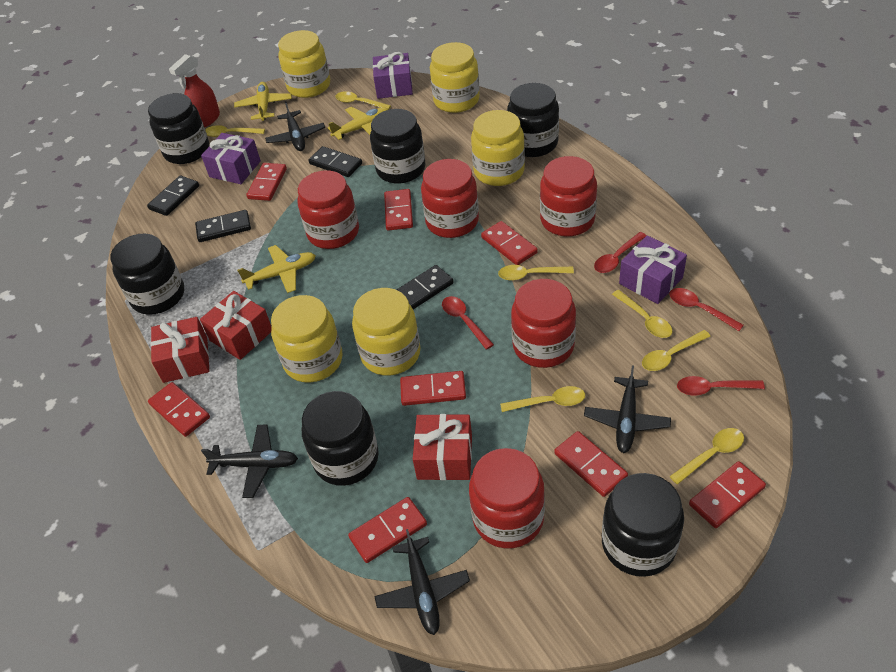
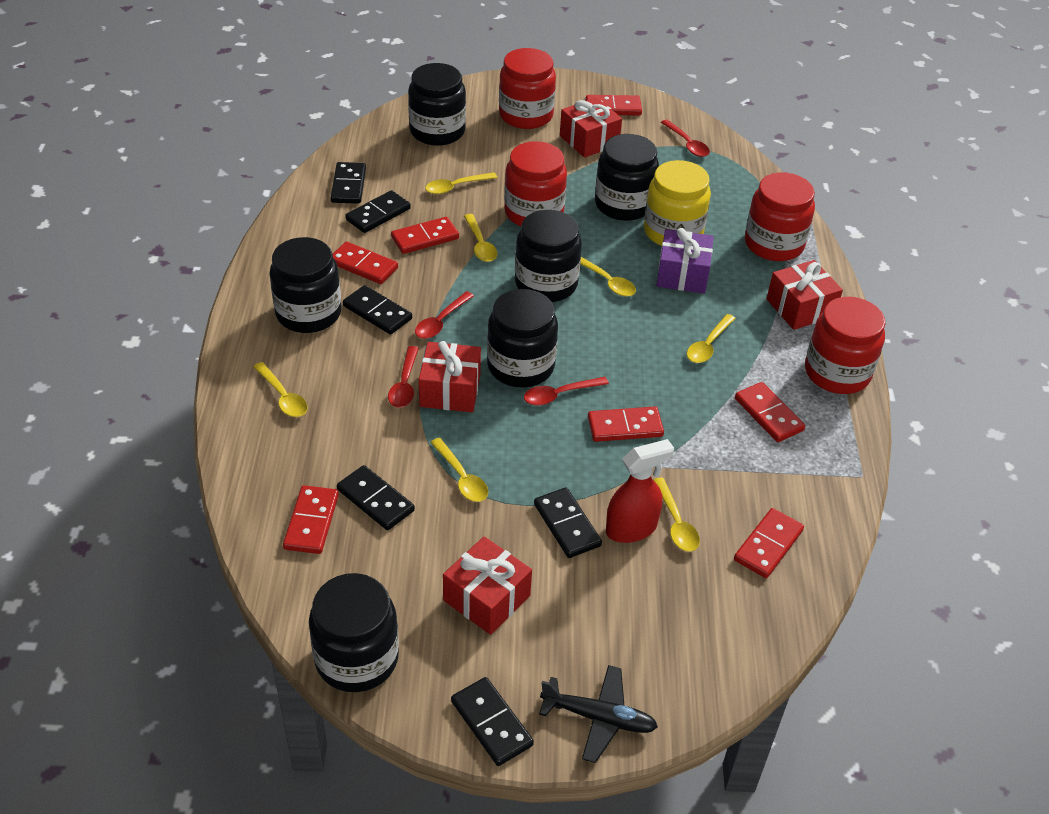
black domino: 4 -> 6
black plane: 4 -> 1
purple gift: 3 -> 1
red domino: 8 -> 7
red gift: 3 -> 4
red jar: 5 -> 4
yellow jar: 5 -> 1
yellow plane: 3 -> 0

